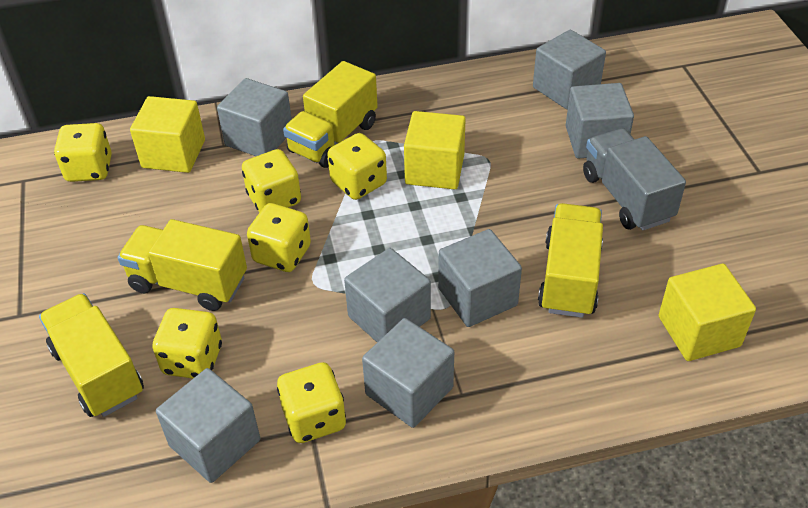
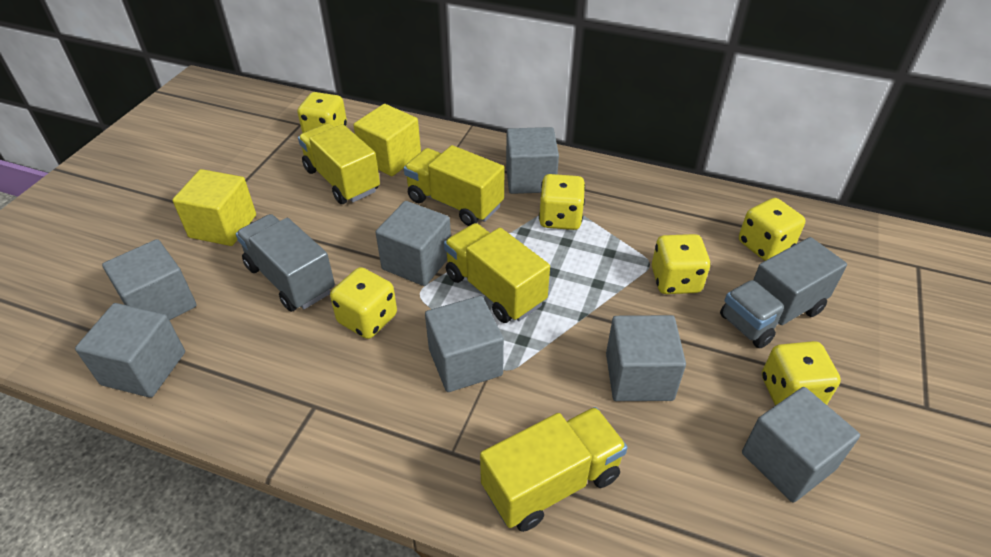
grey truck: 1 -> 2
yellow cube: 3 -> 2

